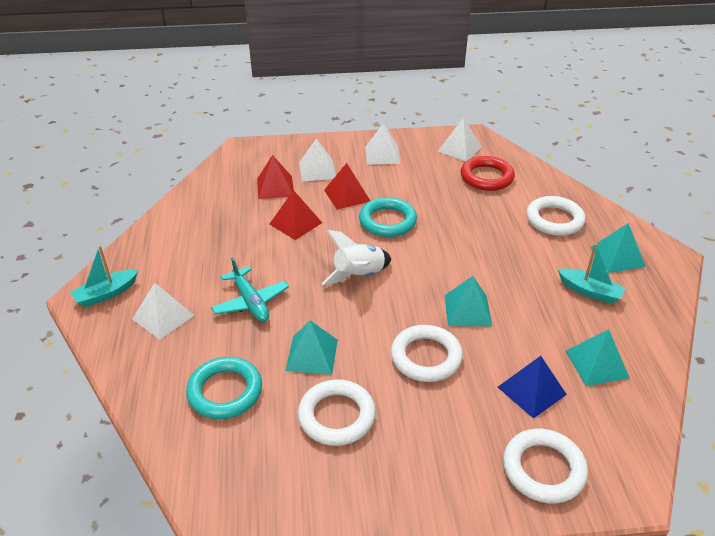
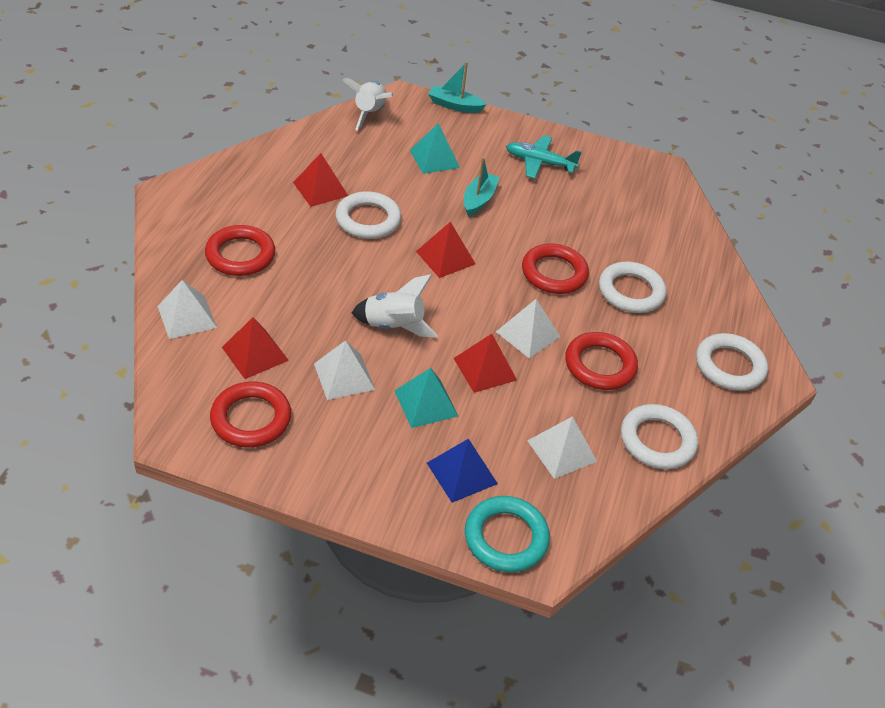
red pyramid: 3 -> 4
red ring: 1 -> 4
turquoise pyramid: 4 -> 2
turquoise ring: 2 -> 1
white rocket: 1 -> 2

